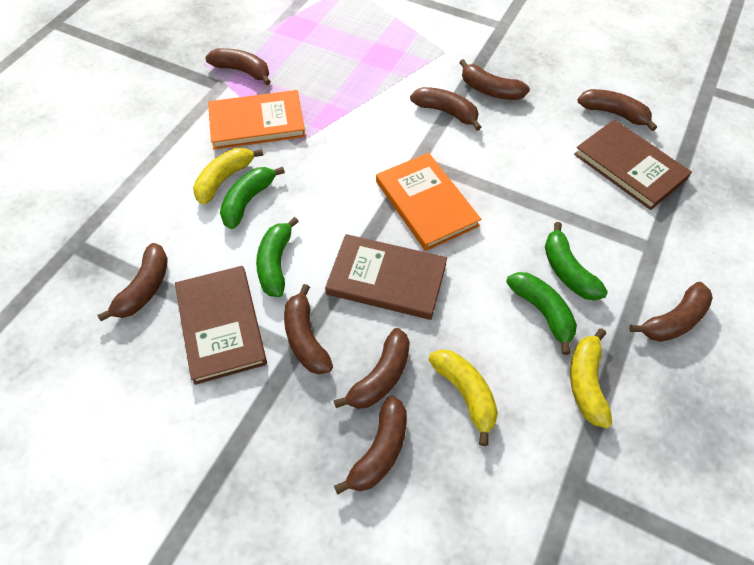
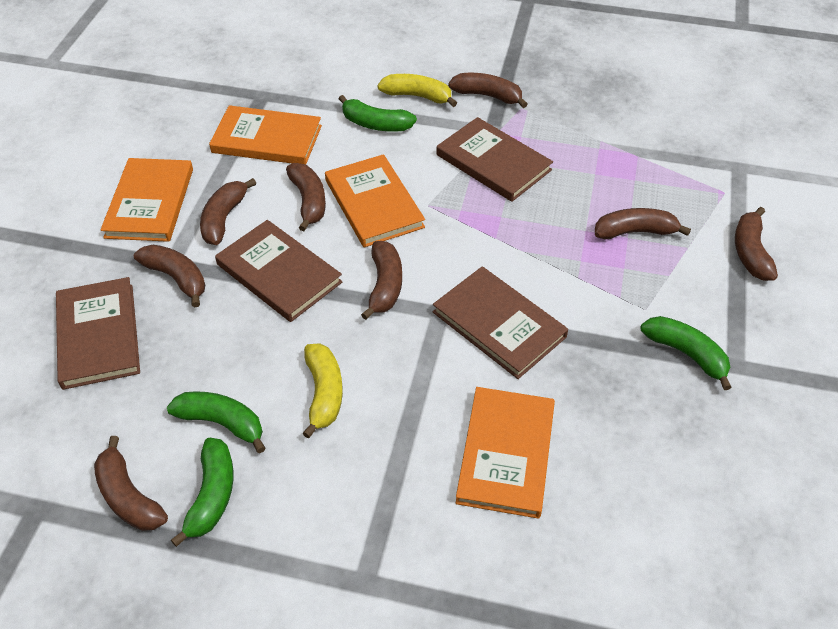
brown banana: 9 -> 8
brown book: 3 -> 4
orange book: 2 -> 4
yellow banana: 3 -> 2

